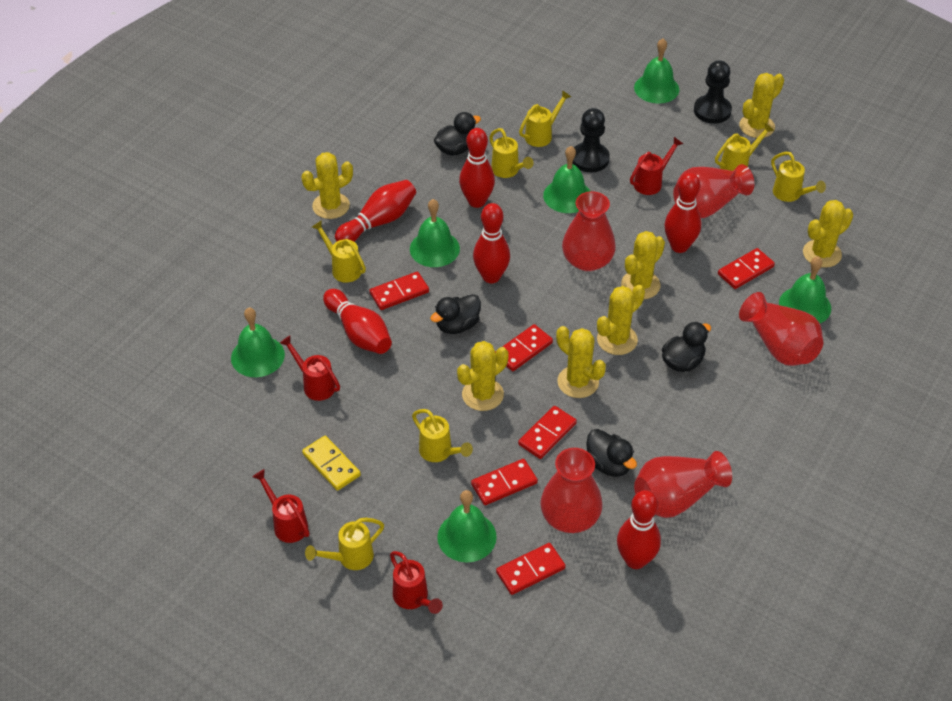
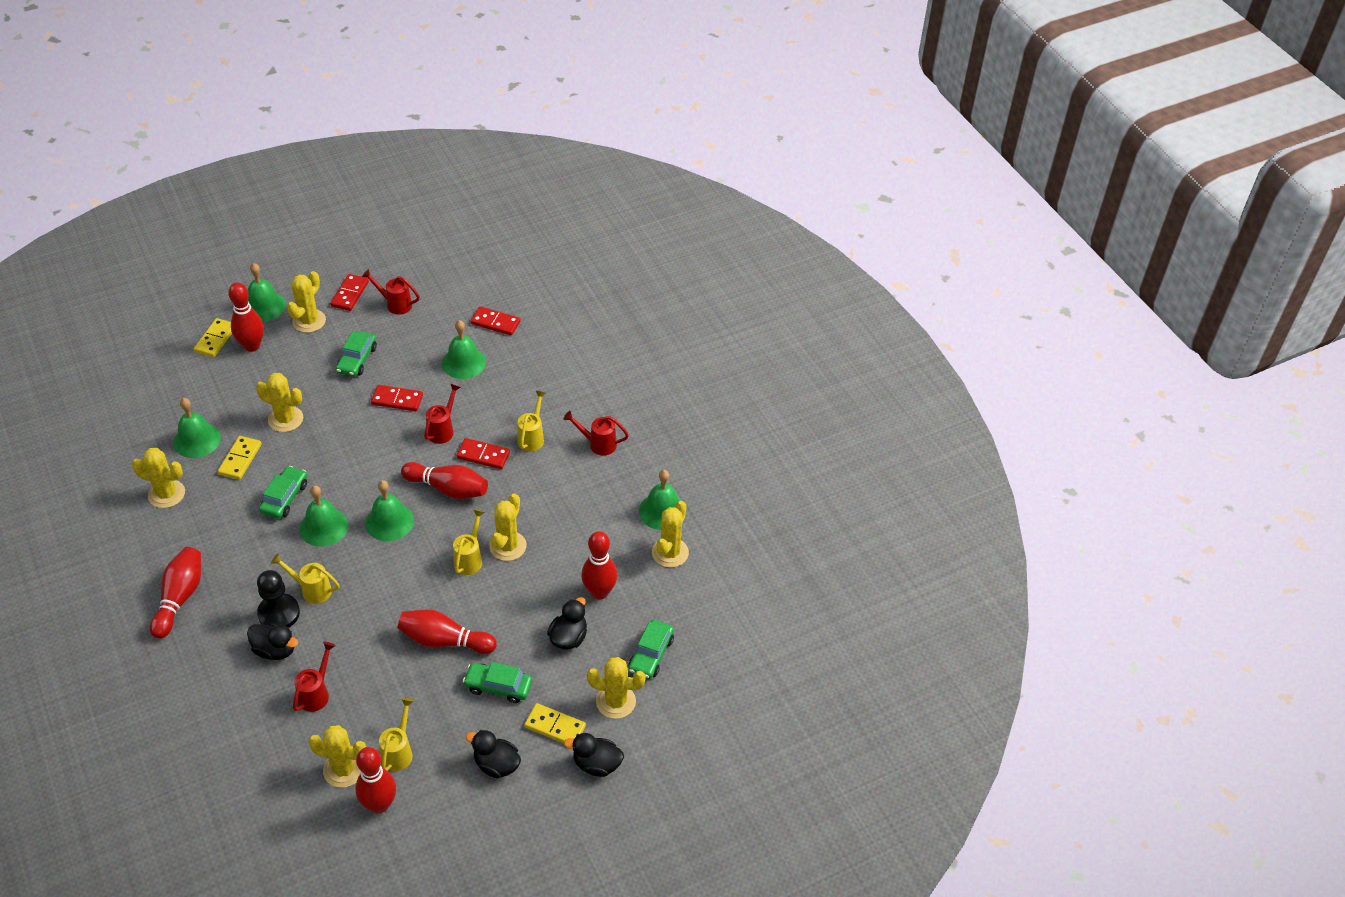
black pawn: 2 -> 1
green car: 0 -> 4
red domino: 6 -> 4
red vase: 5 -> 0
yellow domino: 1 -> 3
yellow watering can: 7 -> 4

